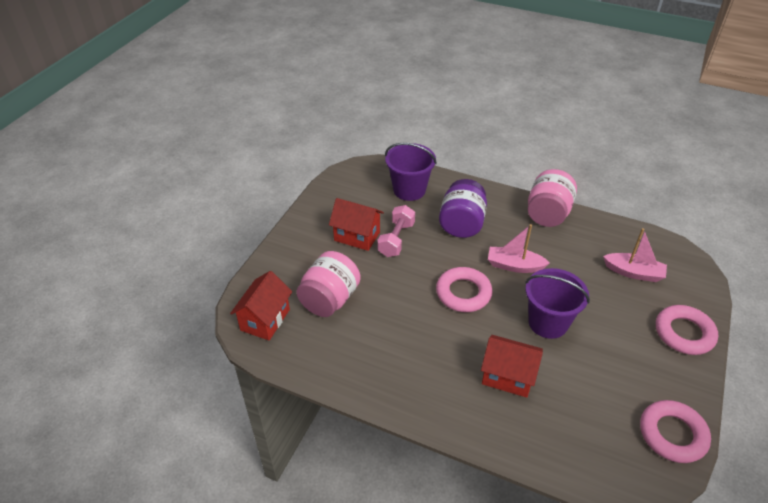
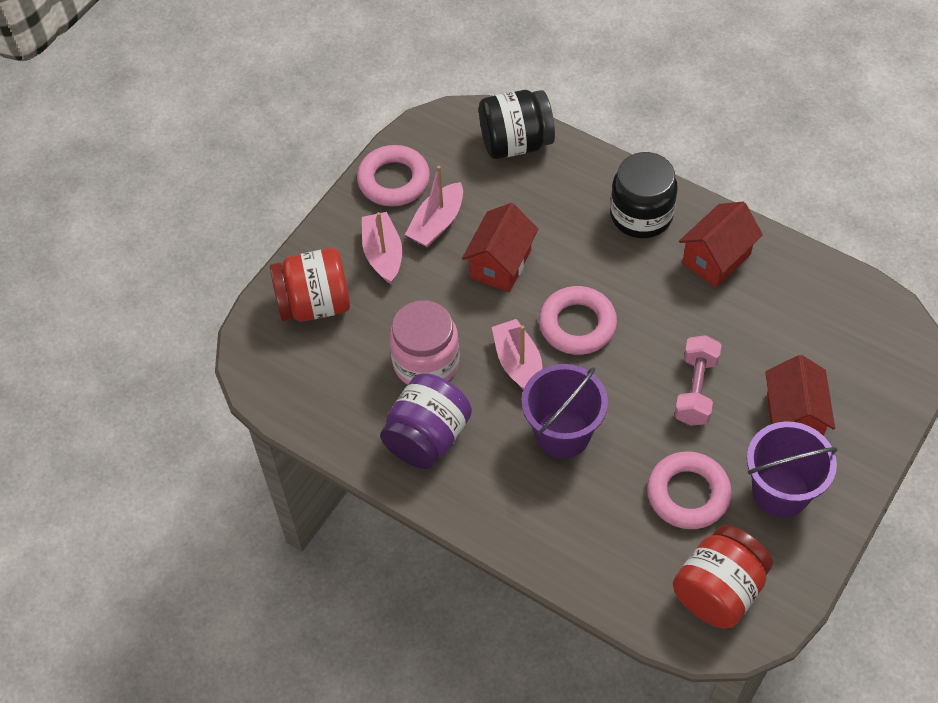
black jar: 0 -> 2
pink boat: 2 -> 3
pink jar: 2 -> 1
red jar: 0 -> 2

